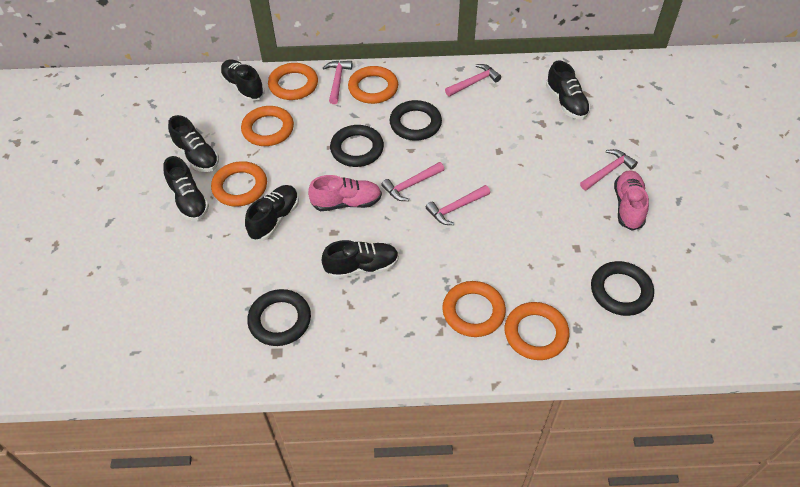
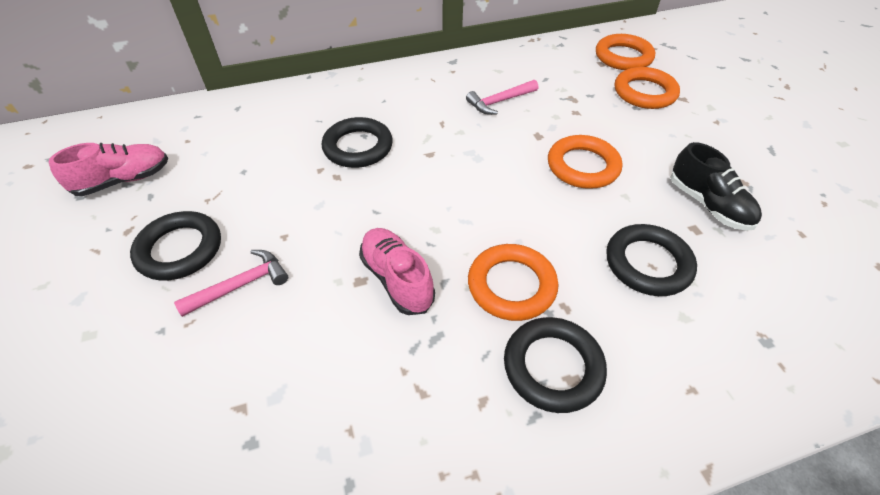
black shoe: 6 -> 1
orange ring: 6 -> 4
pink hammer: 5 -> 2

